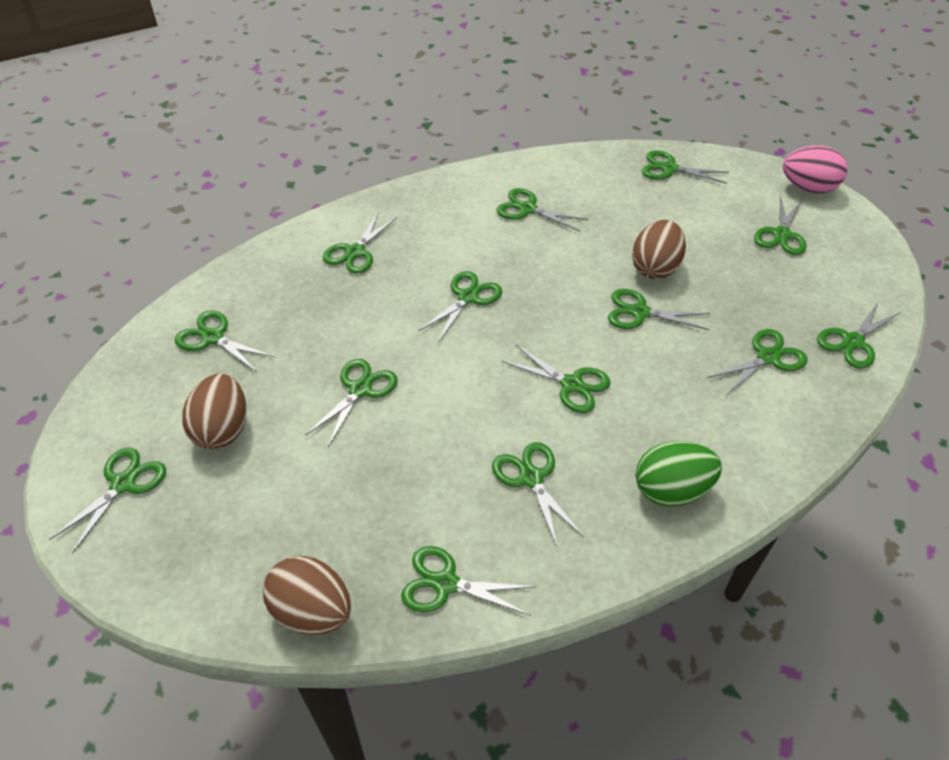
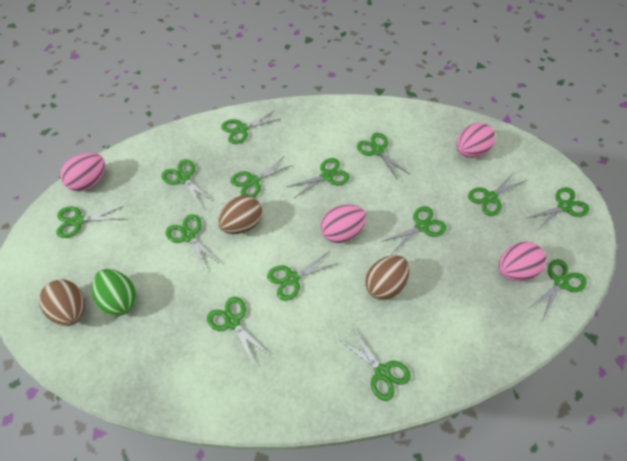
pink egg: 1 -> 4

